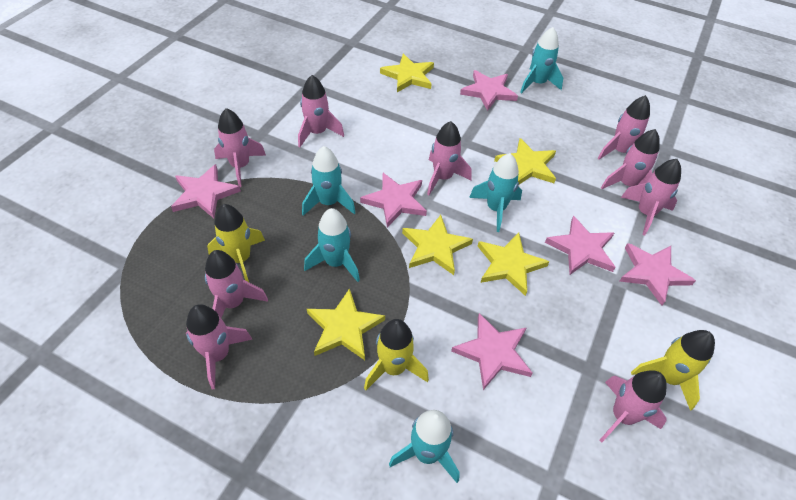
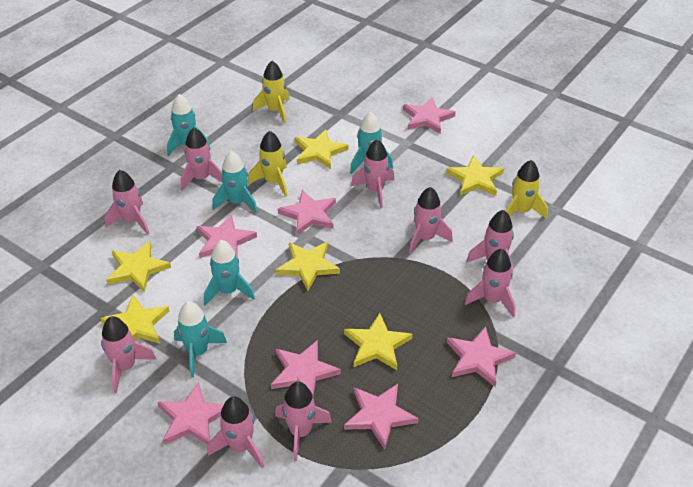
pink star: 6 -> 7
yellow star: 5 -> 6

